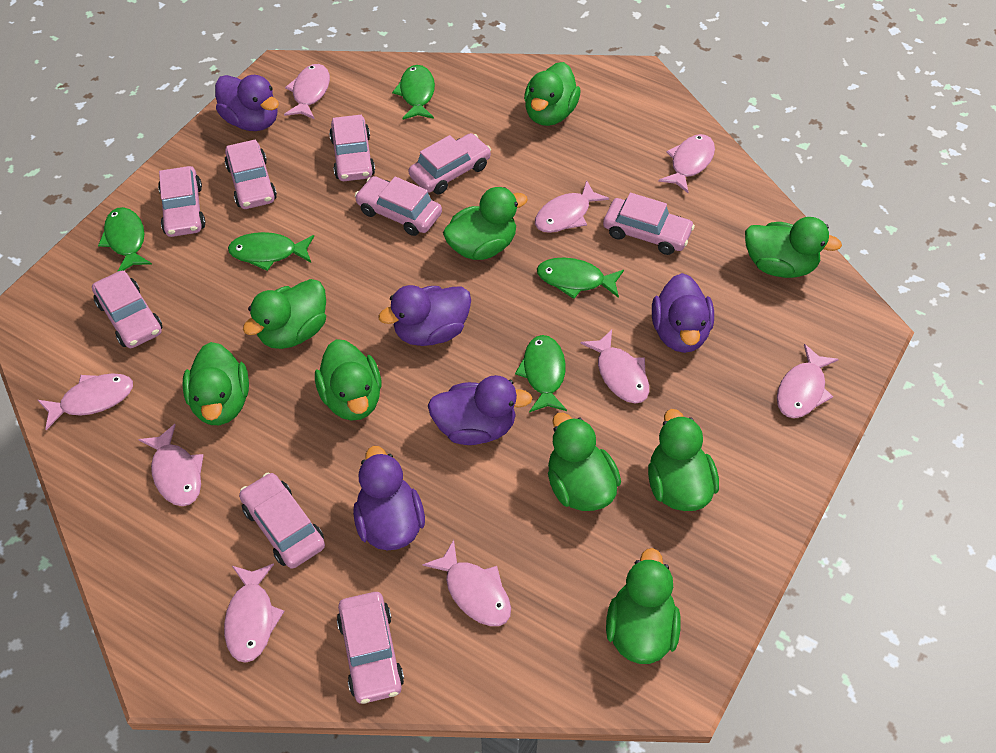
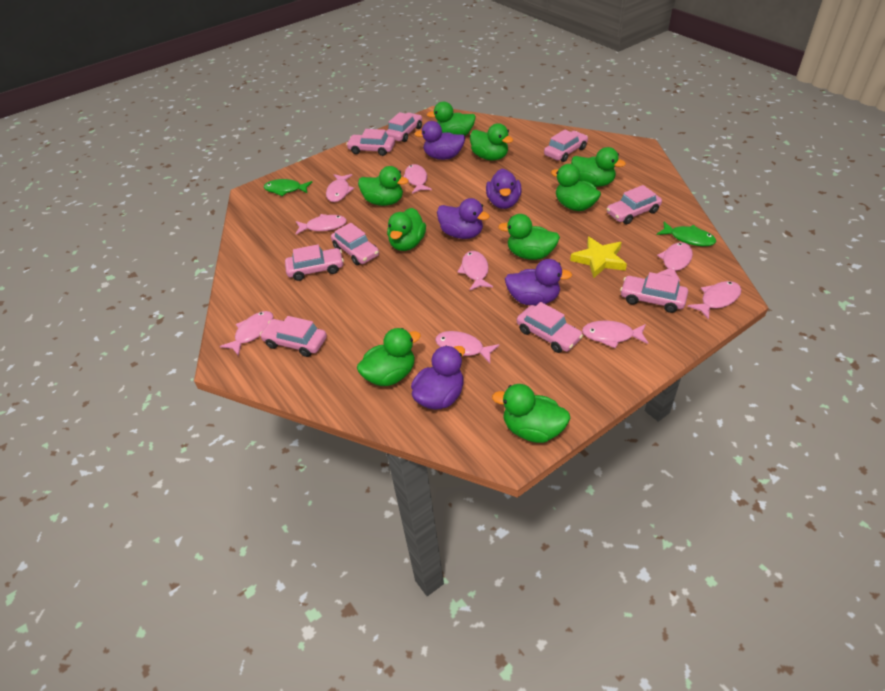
green fish: 5 -> 2
yellow star: 0 -> 1

